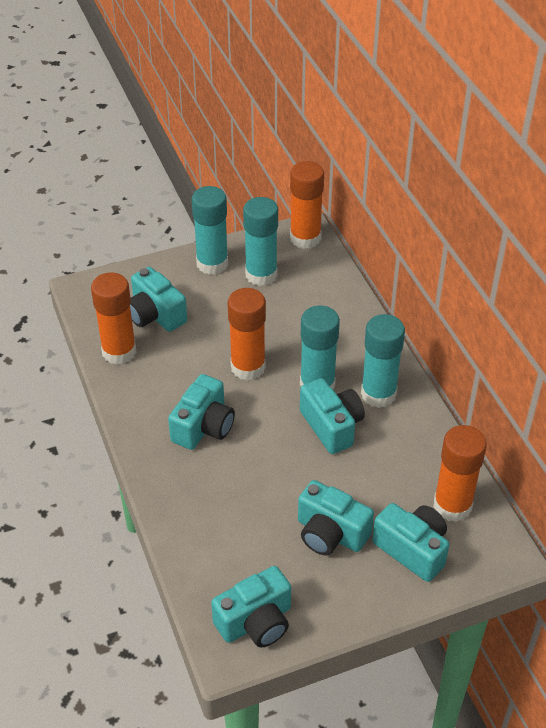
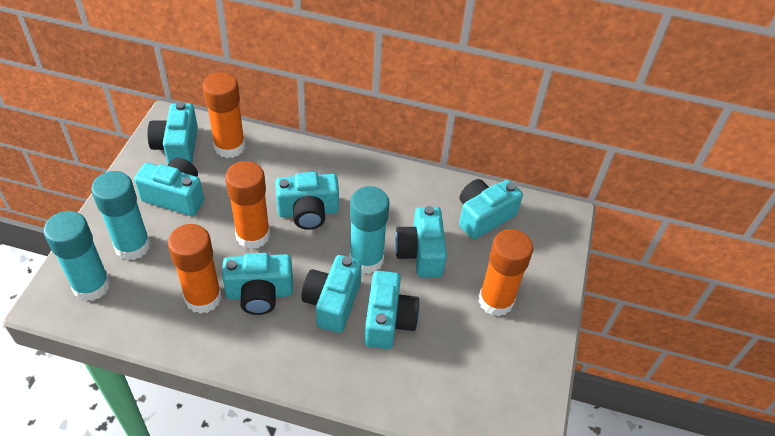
turquoise camera: 6 -> 8
turquoise glue stick: 4 -> 3

